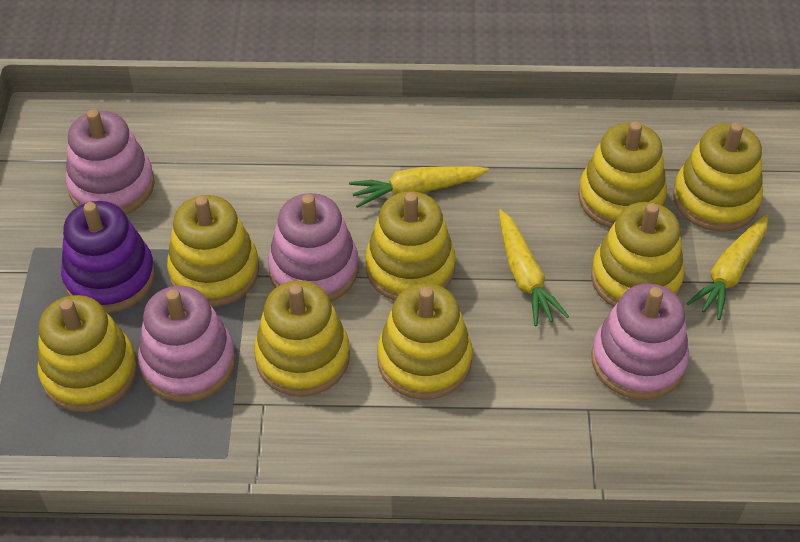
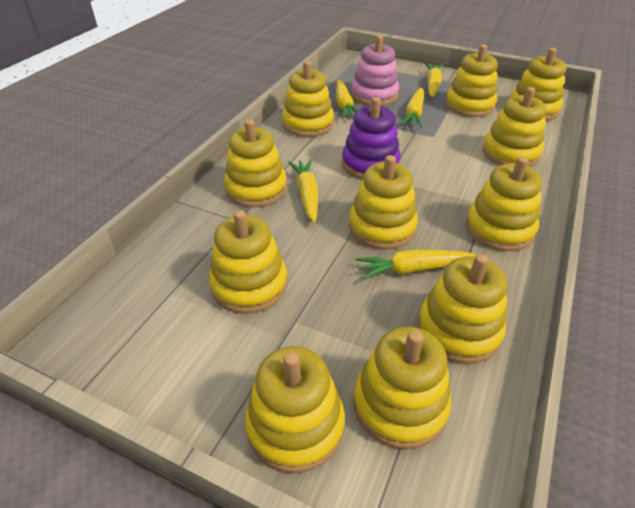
pink stacking toy: 4 -> 1
yellow carrot: 3 -> 5
yellow stacking toy: 8 -> 11

